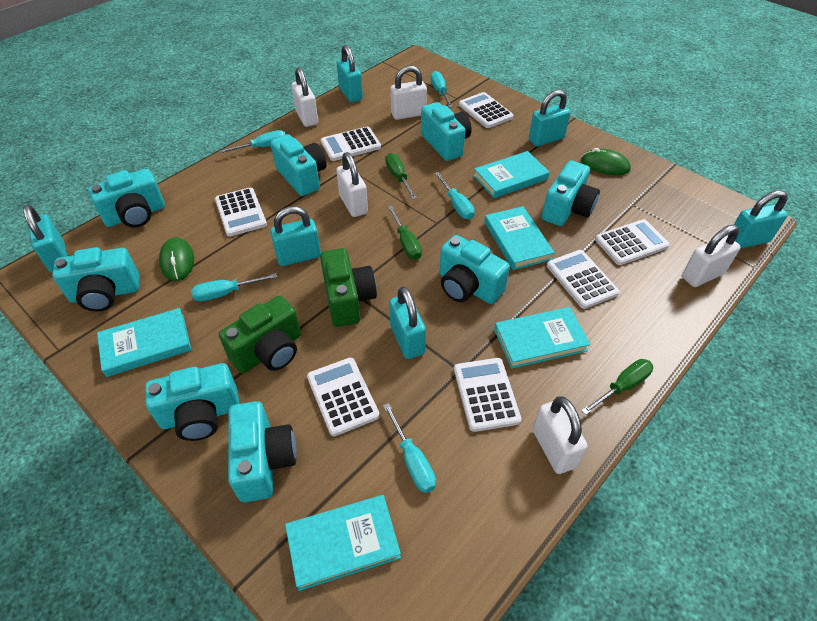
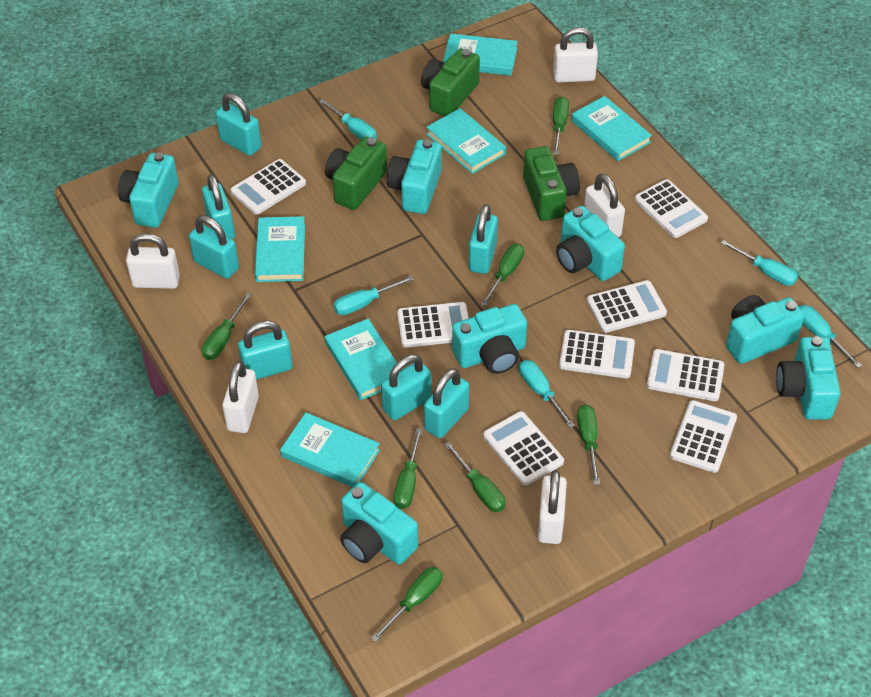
green camera: 2 -> 3
green mouse: 2 -> 0
green screwdriver: 3 -> 7
turquoise book: 5 -> 6
turquoise camera: 8 -> 7
turquoise padlock: 6 -> 7
white calculator: 7 -> 8

